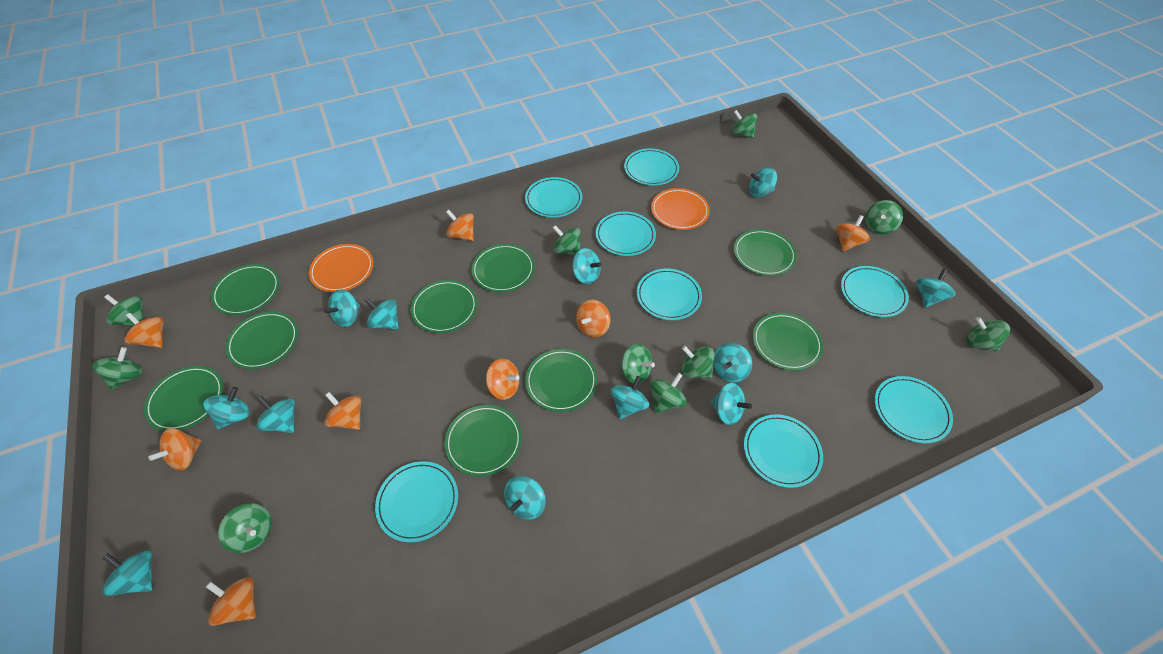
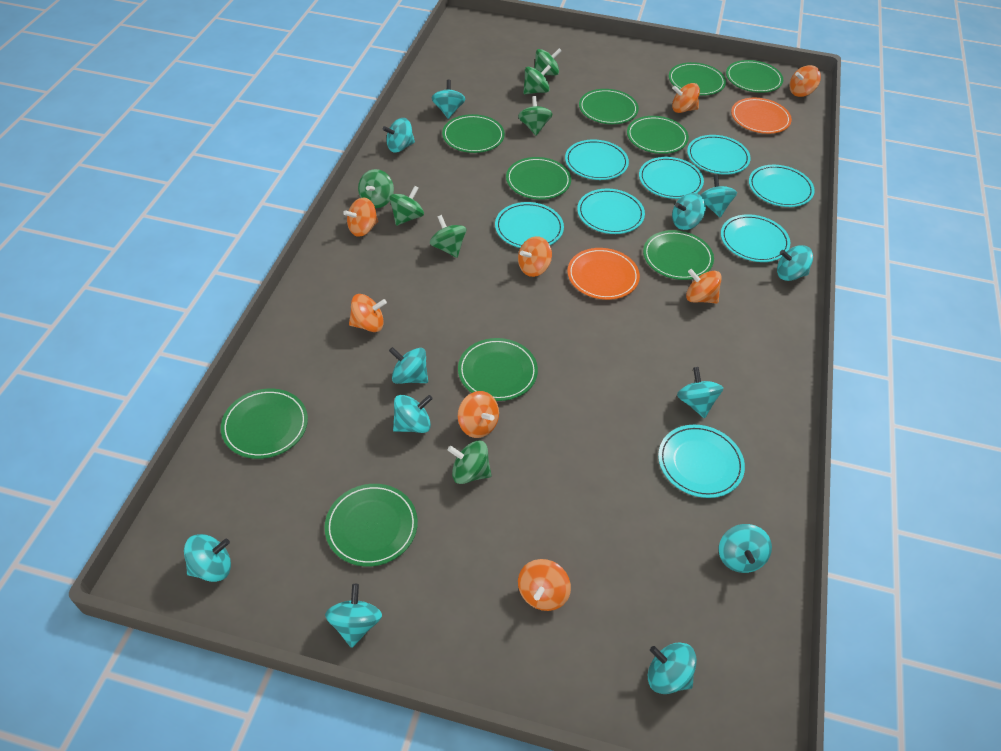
green plate: 9 -> 10
green spinning top: 10 -> 7

